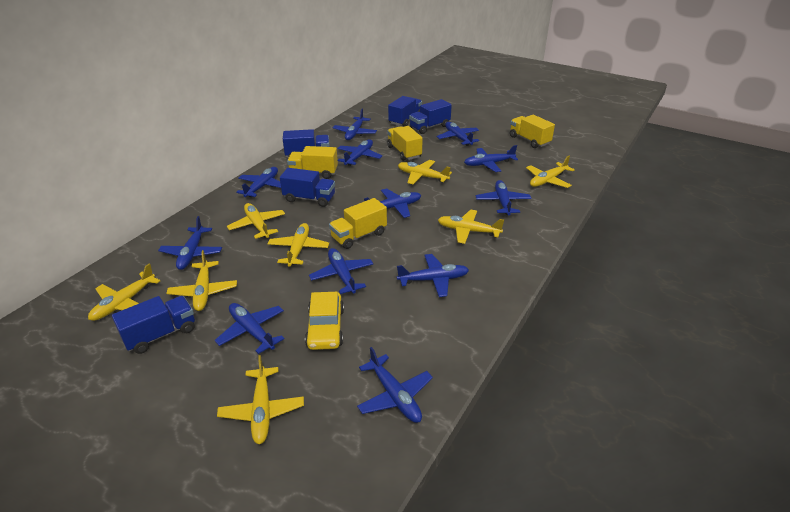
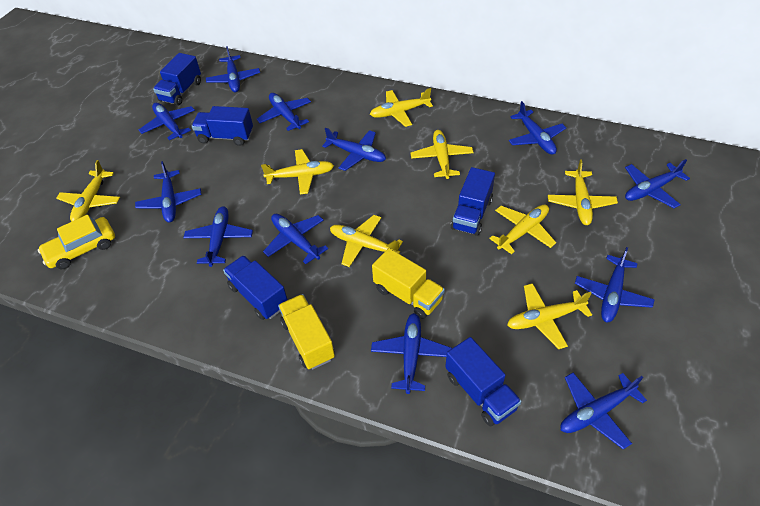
yellow truck: 4 -> 2

